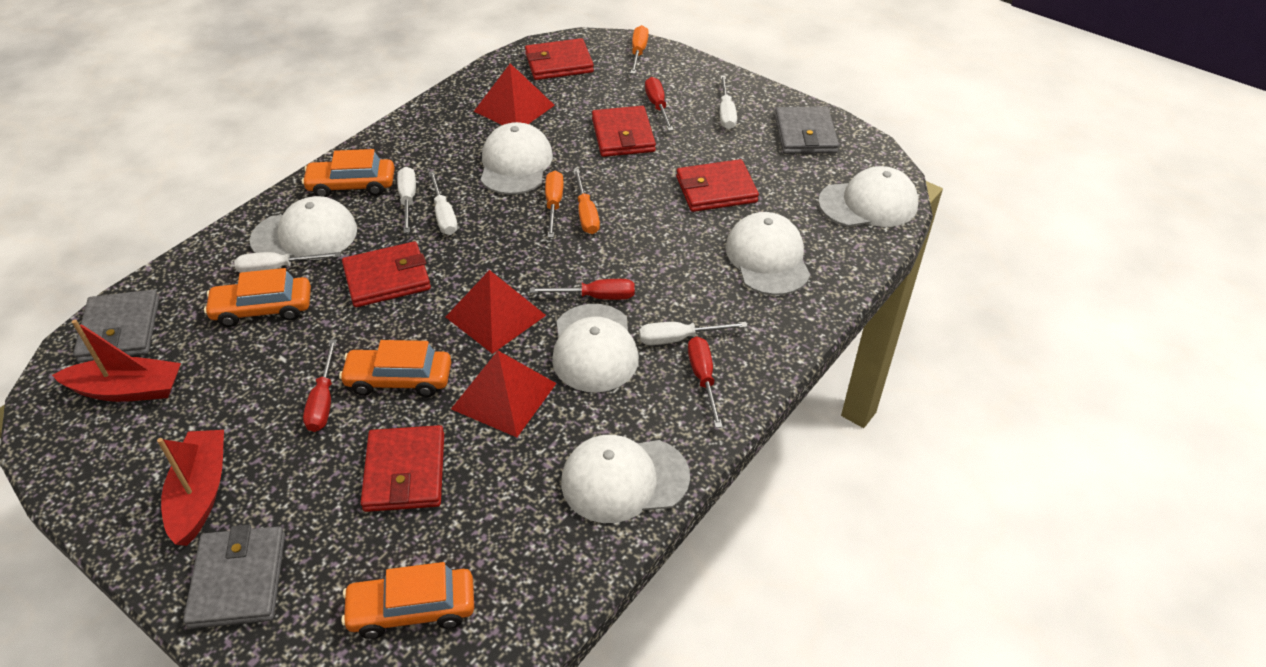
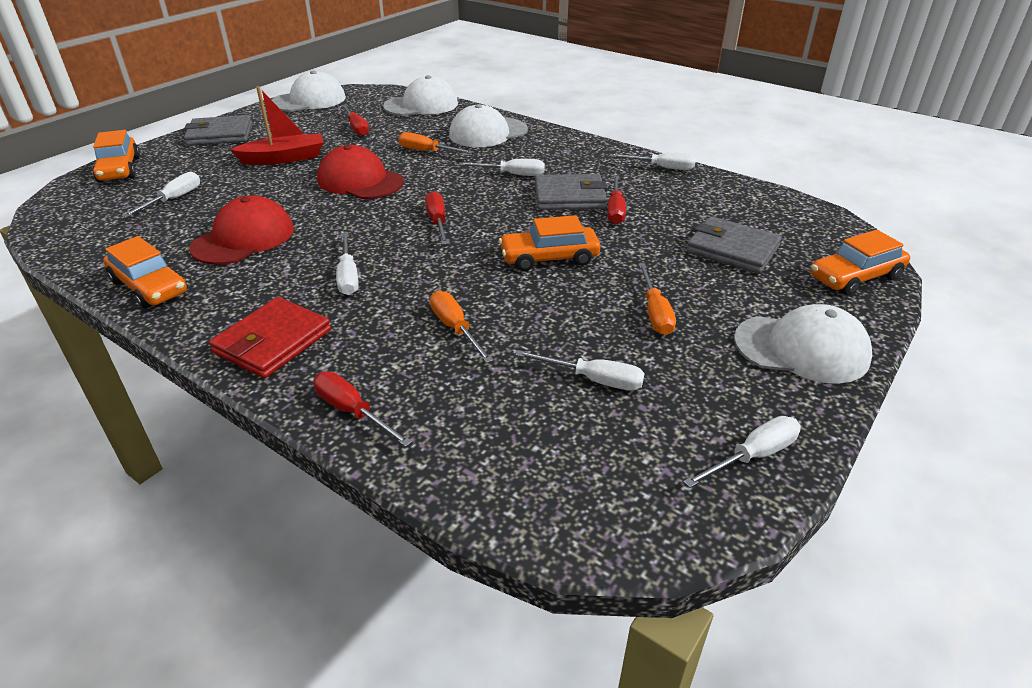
red boat: 2 -> 1
red cap: 0 -> 2
red pyramid: 3 -> 0
red wallet: 5 -> 1
white cap: 6 -> 4
white screwdriver: 5 -> 6

